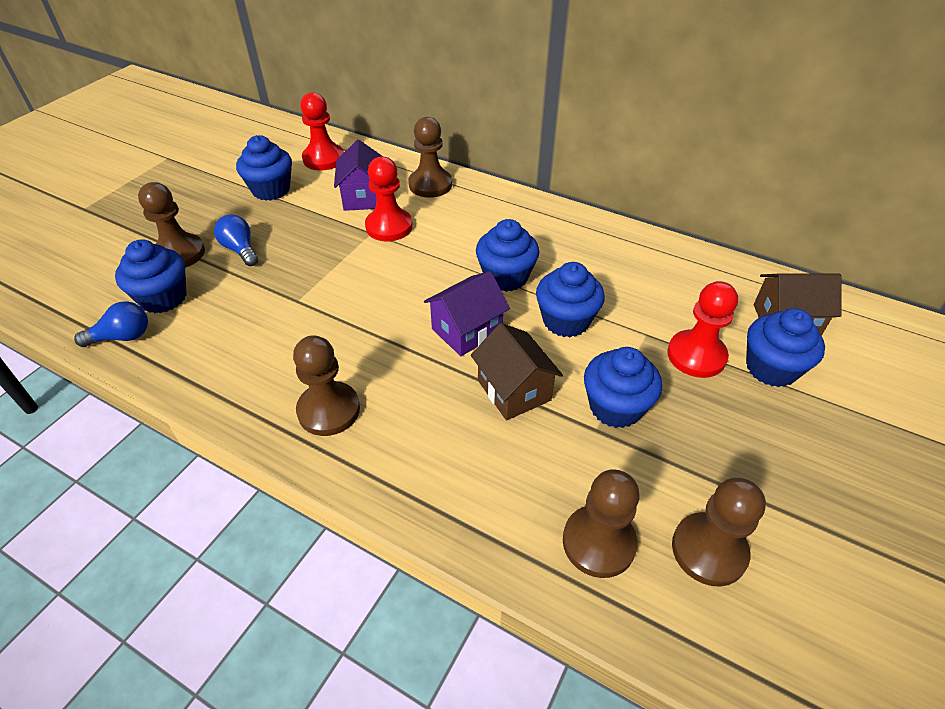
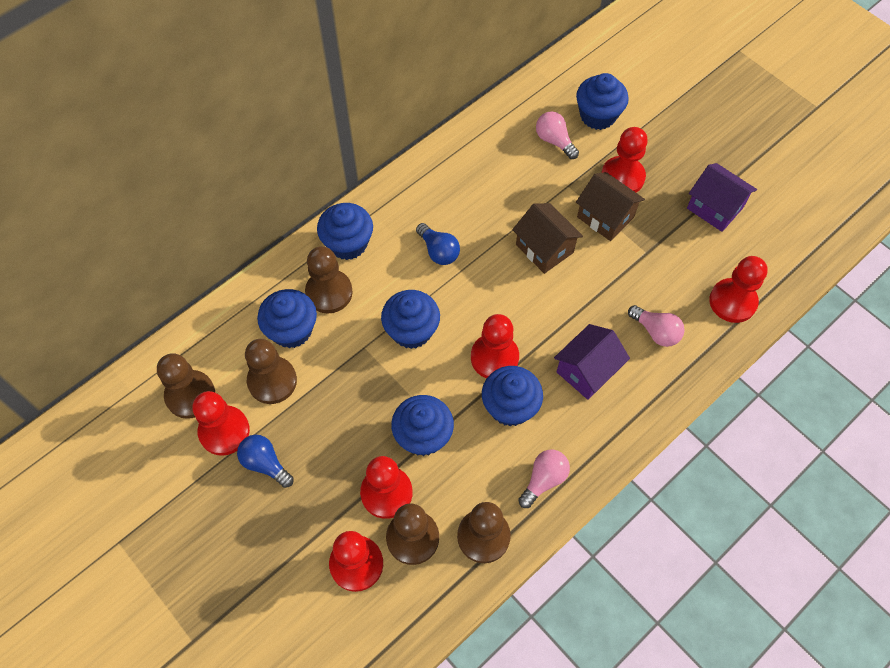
pink light bulb: 0 -> 3
red pawn: 3 -> 6

